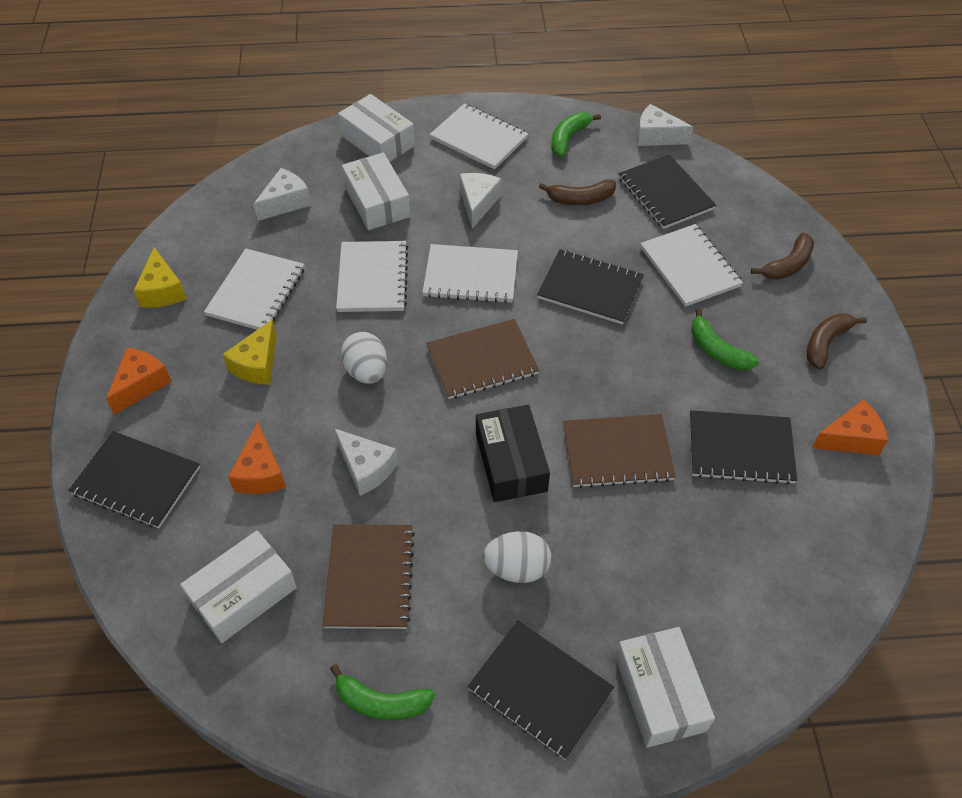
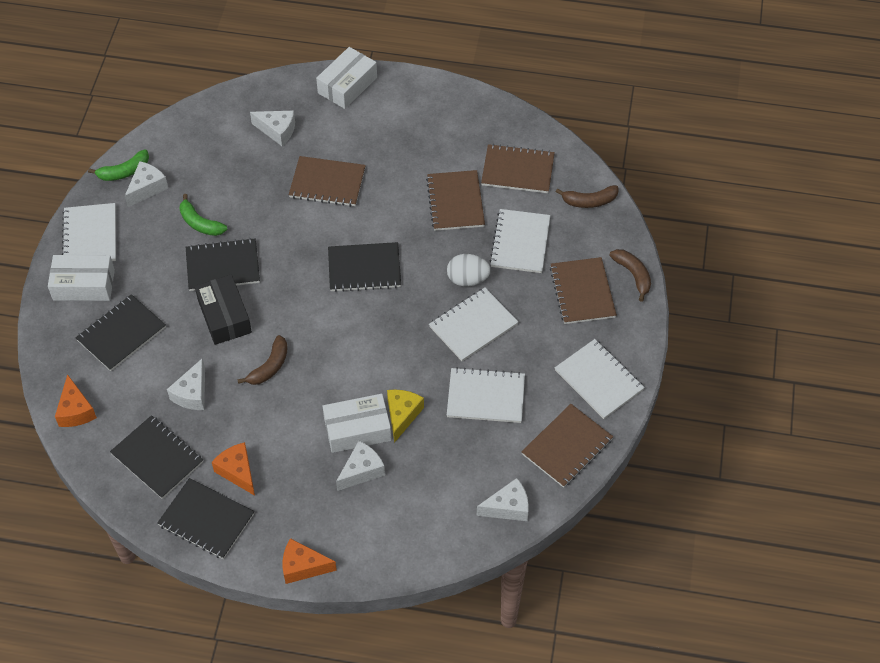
brown notebook: 3 -> 5
green banana: 3 -> 2
white box: 4 -> 3
white cheese: 4 -> 5
white egg: 2 -> 1
yellow cheese: 2 -> 1

